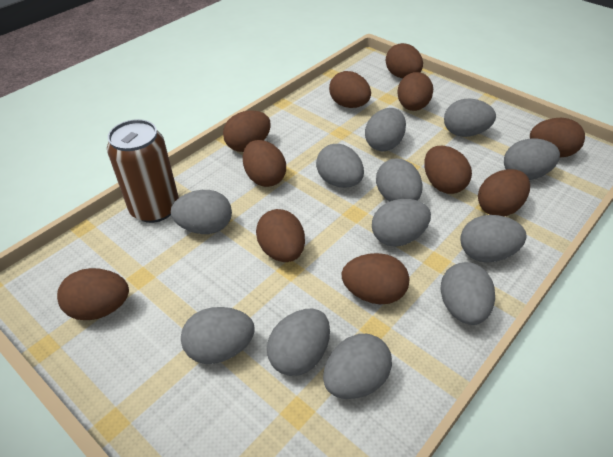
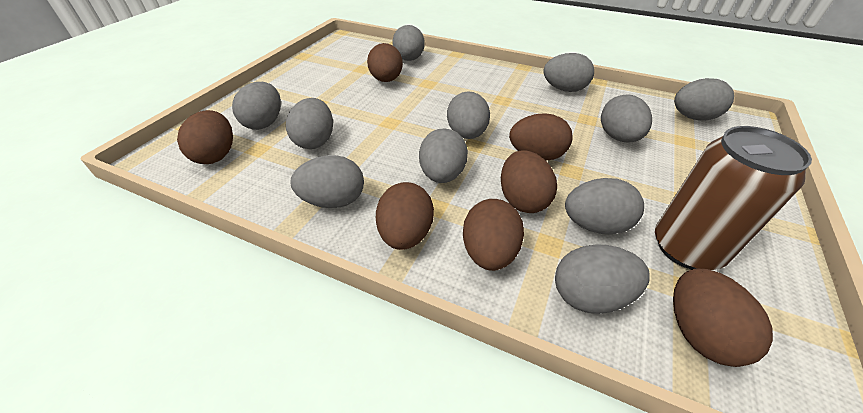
brown egg: 11 -> 7
grey egg: 12 -> 11

